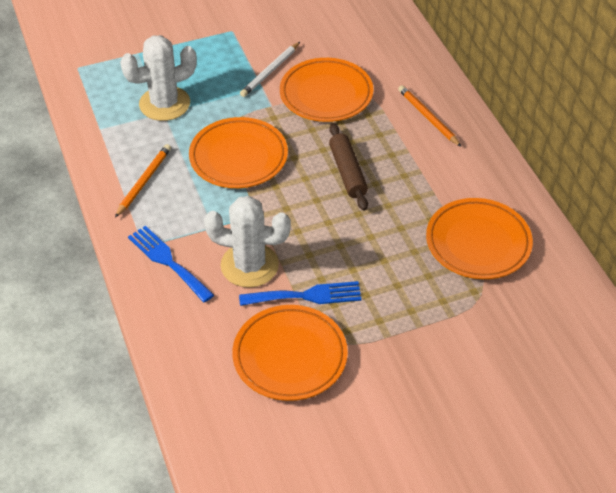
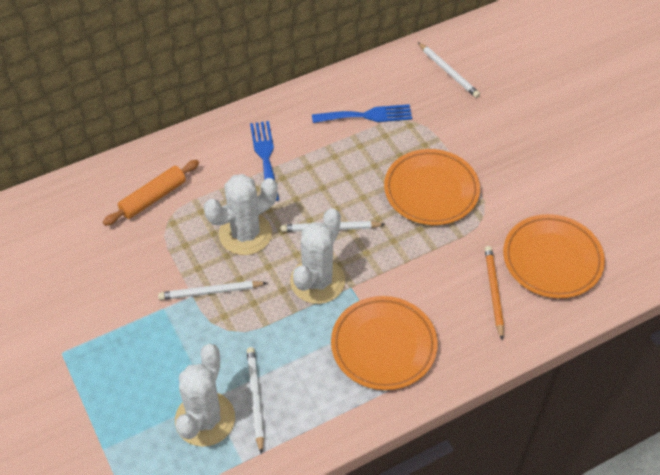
brown rolling pin: 1 -> 0
orange pencil: 2 -> 1
orange plate: 4 -> 3
orange rolling pin: 0 -> 1
white cactus: 2 -> 3
white pencil: 1 -> 4

